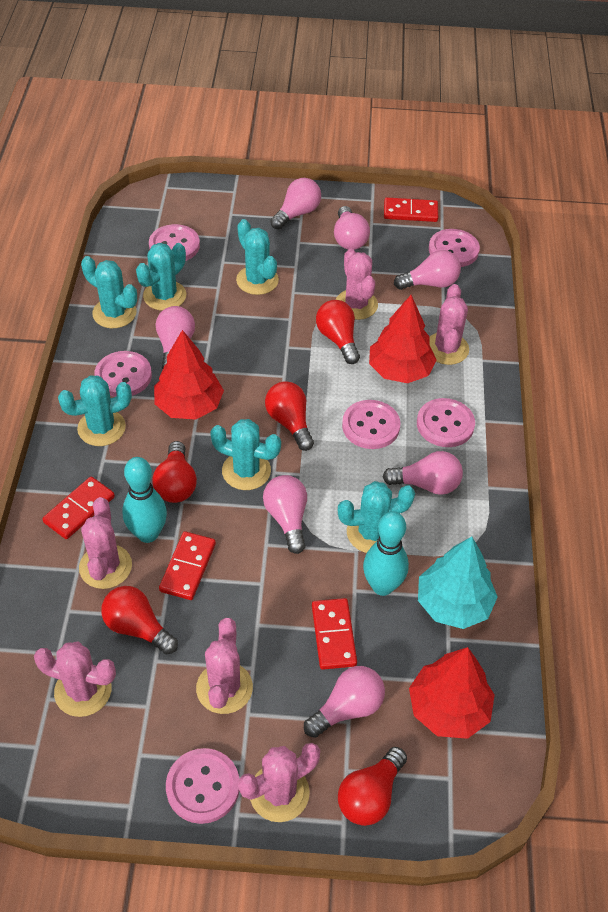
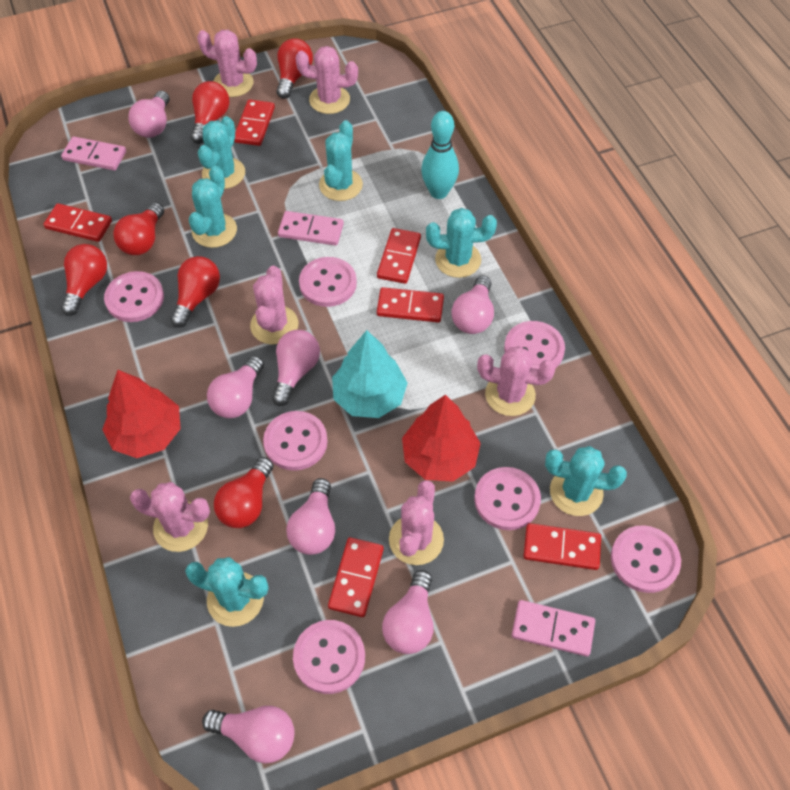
pink button: 6 -> 7
pink domino: 0 -> 3
red domino: 4 -> 6
red light bulb: 5 -> 6
red tree: 3 -> 2
turquoise bowling pin: 2 -> 1

